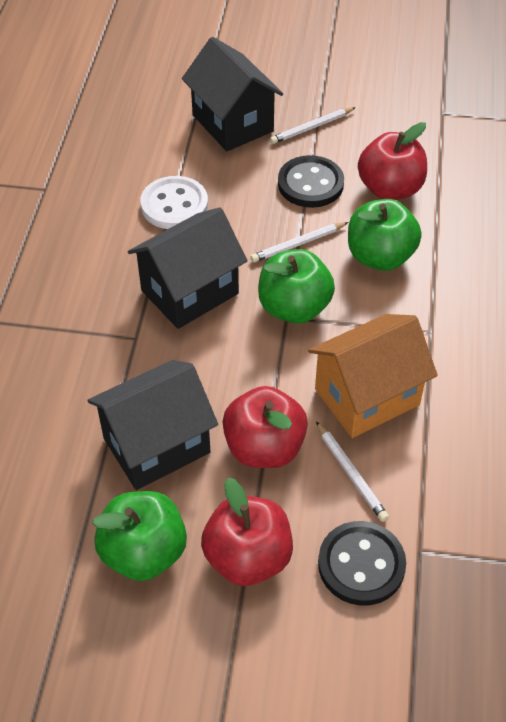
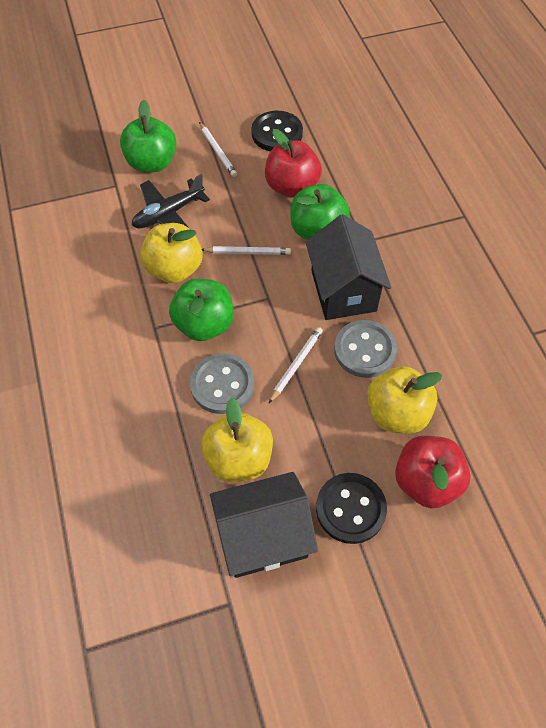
black house: 3 -> 2
black plane: 0 -> 1
grey button: 0 -> 2
orange house: 1 -> 0
red apple: 3 -> 2
white button: 1 -> 0
yellow apple: 0 -> 3

